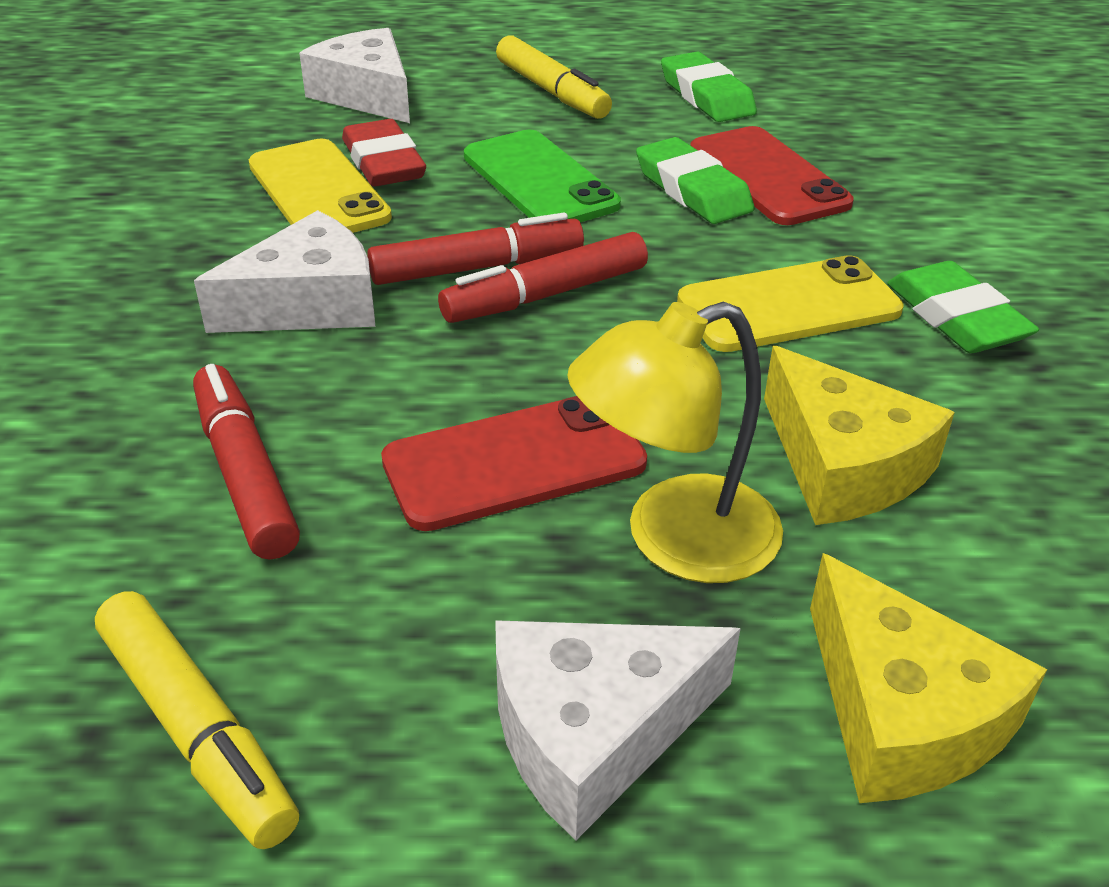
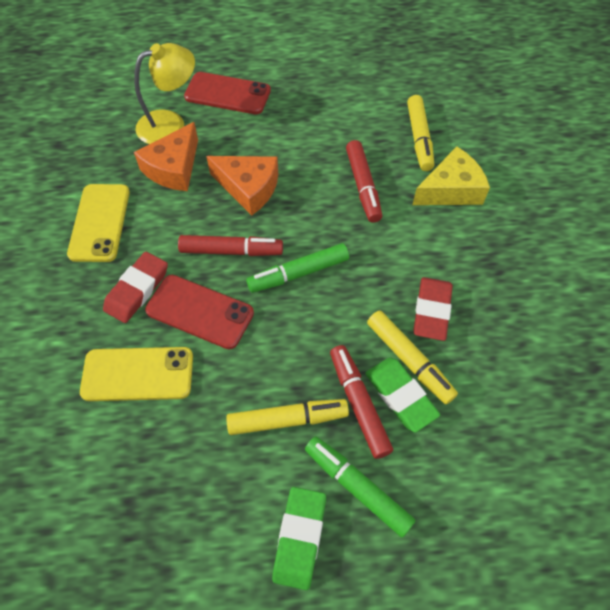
green eraser: 3 -> 2
green marker: 0 -> 2
green phone: 1 -> 0
orange cheese: 0 -> 2
red eraser: 1 -> 2
white cheese: 3 -> 0
yellow cheese: 2 -> 1
yellow marker: 2 -> 3

